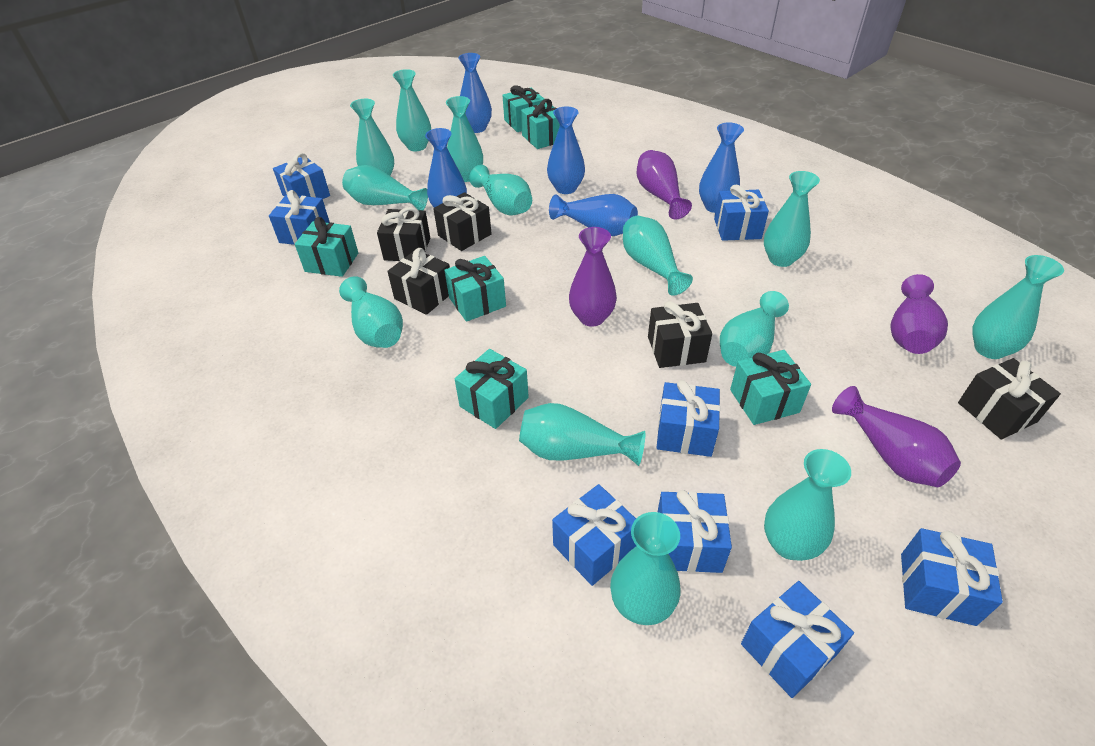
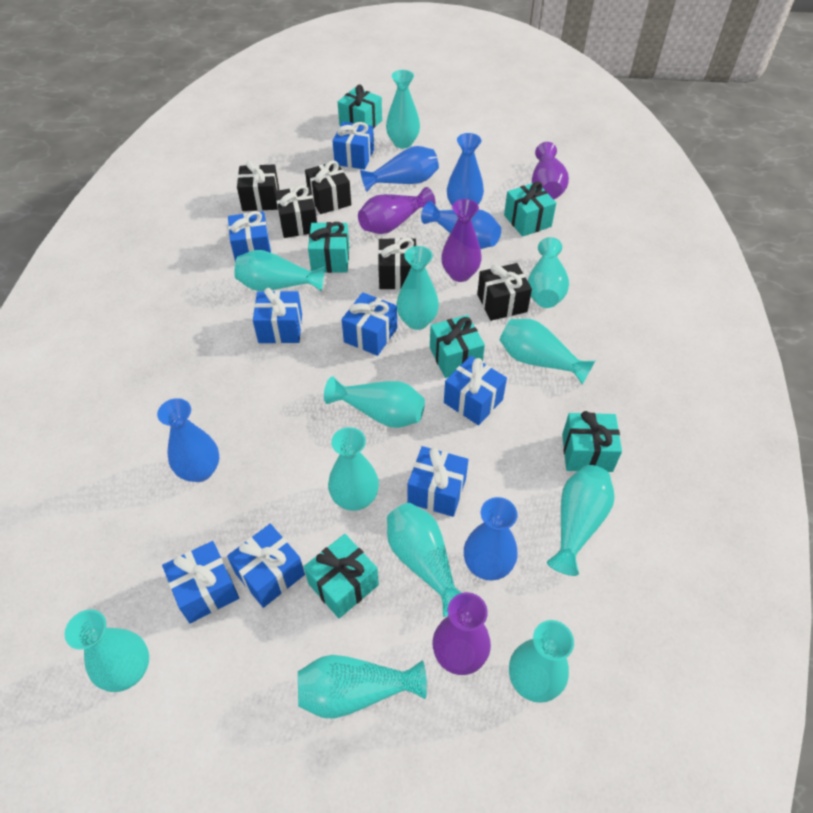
turquoise vase: 13 -> 12

